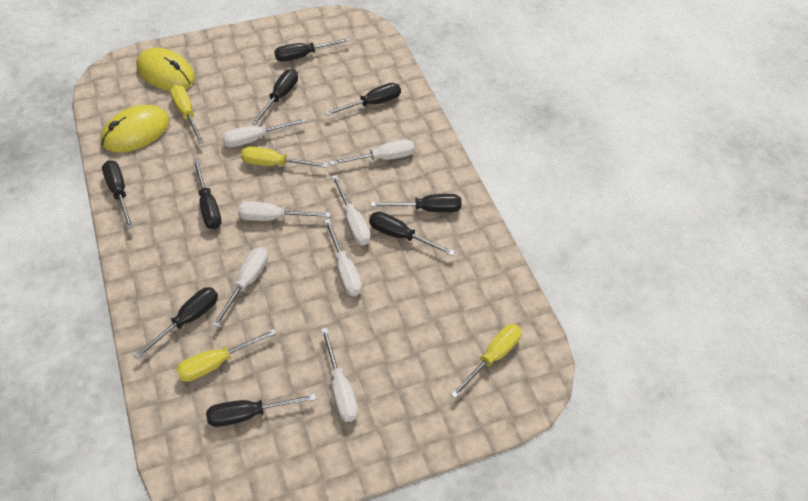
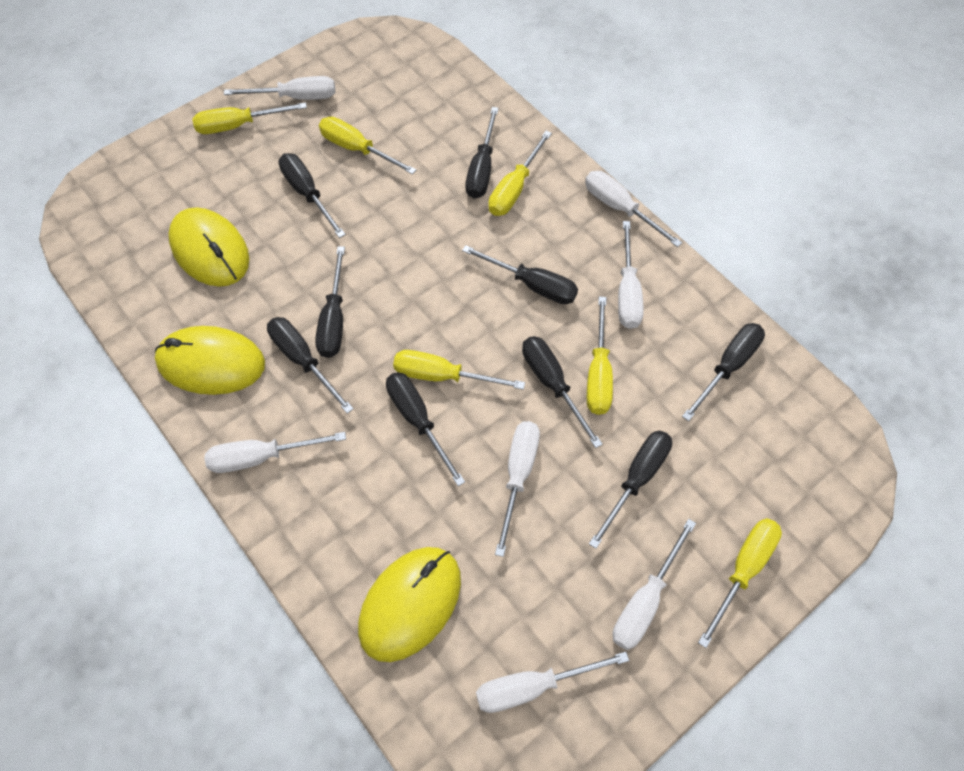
yellow mouse: 2 -> 3
yellow screwdriver: 4 -> 6

